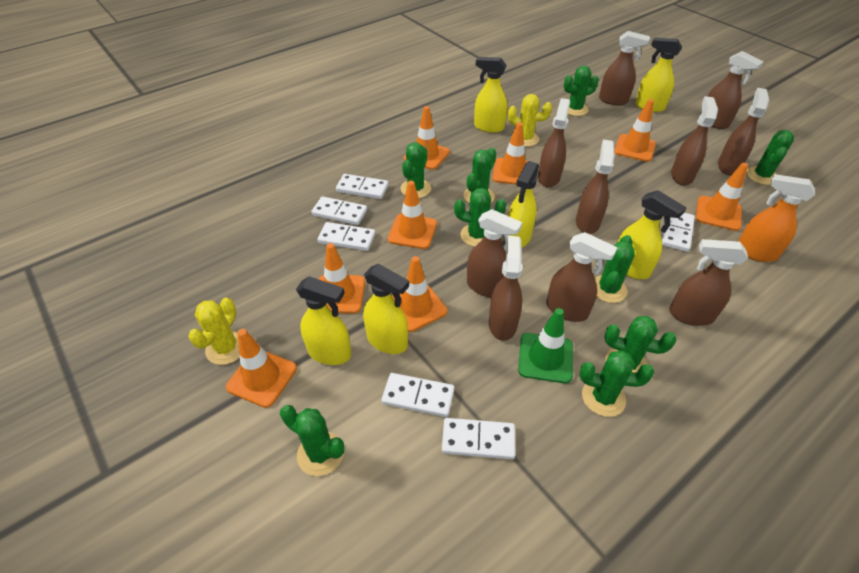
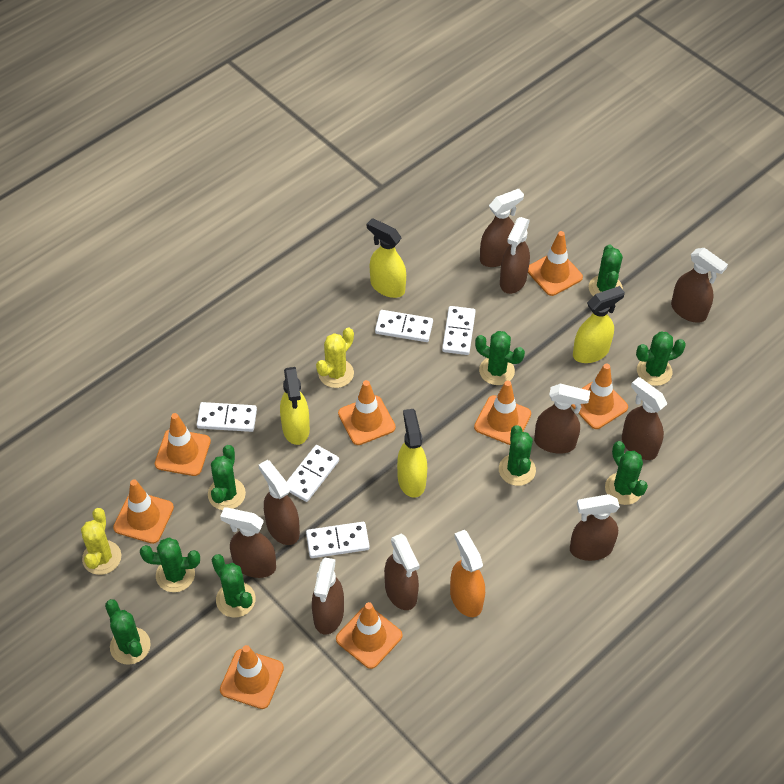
green traffic cone: 1 -> 0
white domino: 6 -> 5
yellow spray bottle: 6 -> 4

